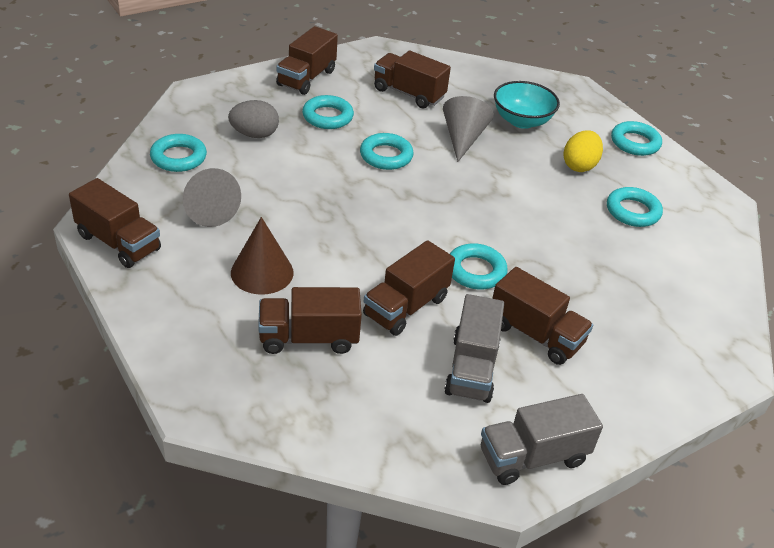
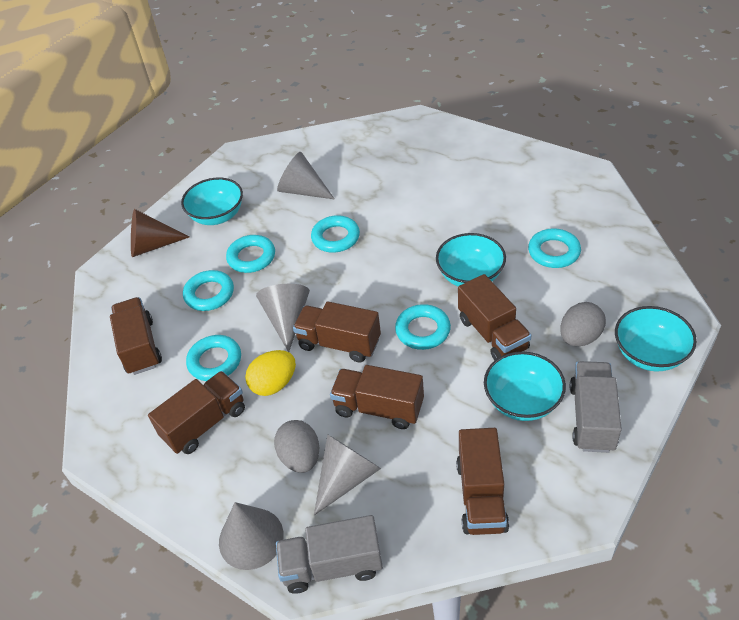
grey cone: 2 -> 4
grey egg: 1 -> 2
turquoise bowl: 1 -> 4

